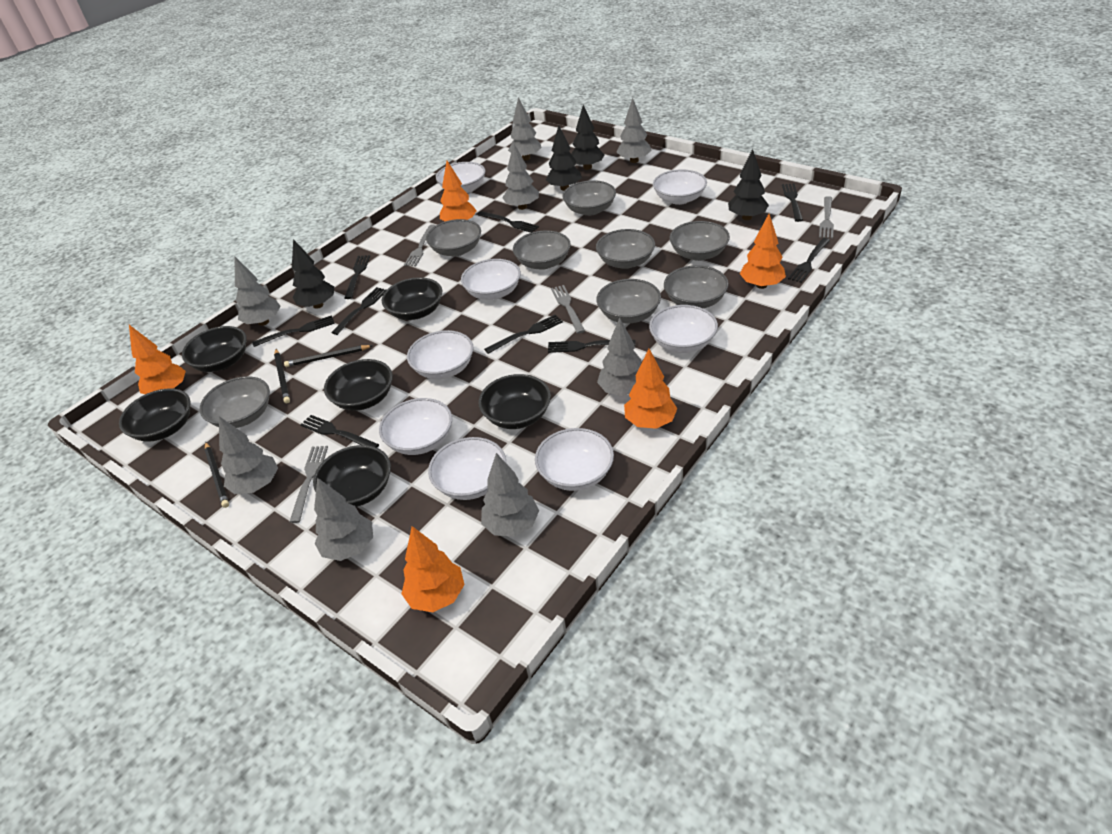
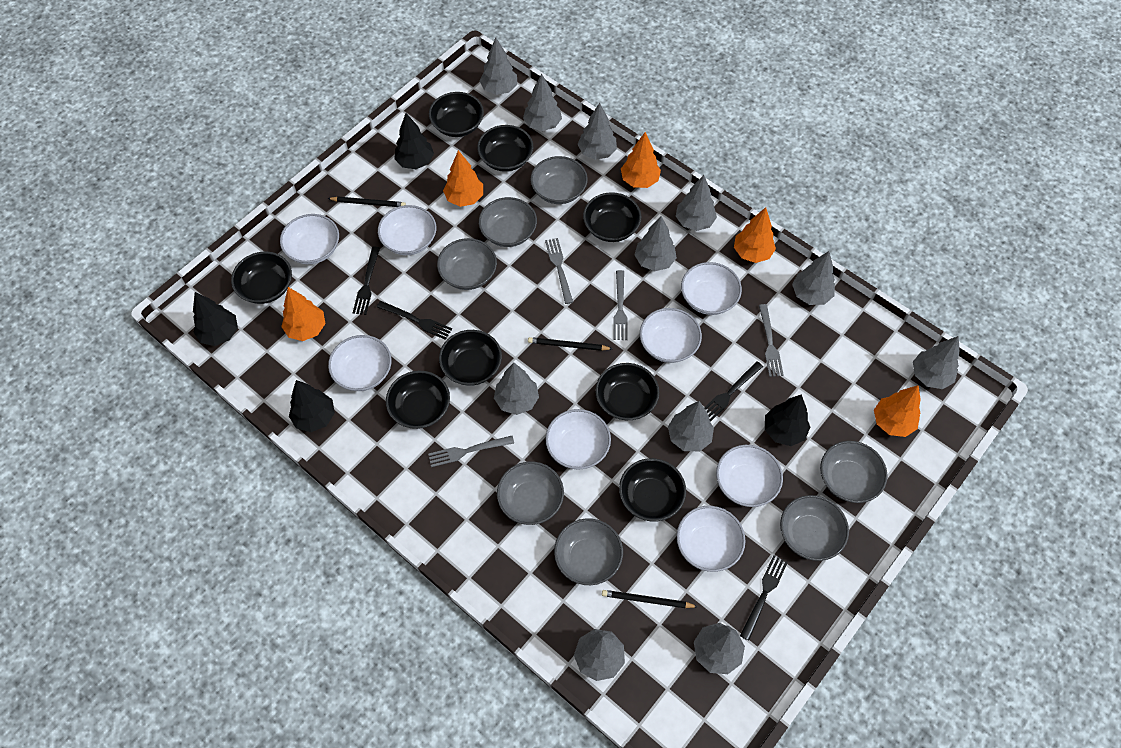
black bowl: 6 -> 8
black fork: 9 -> 4
grey bowl: 8 -> 7
grey tree: 8 -> 11

